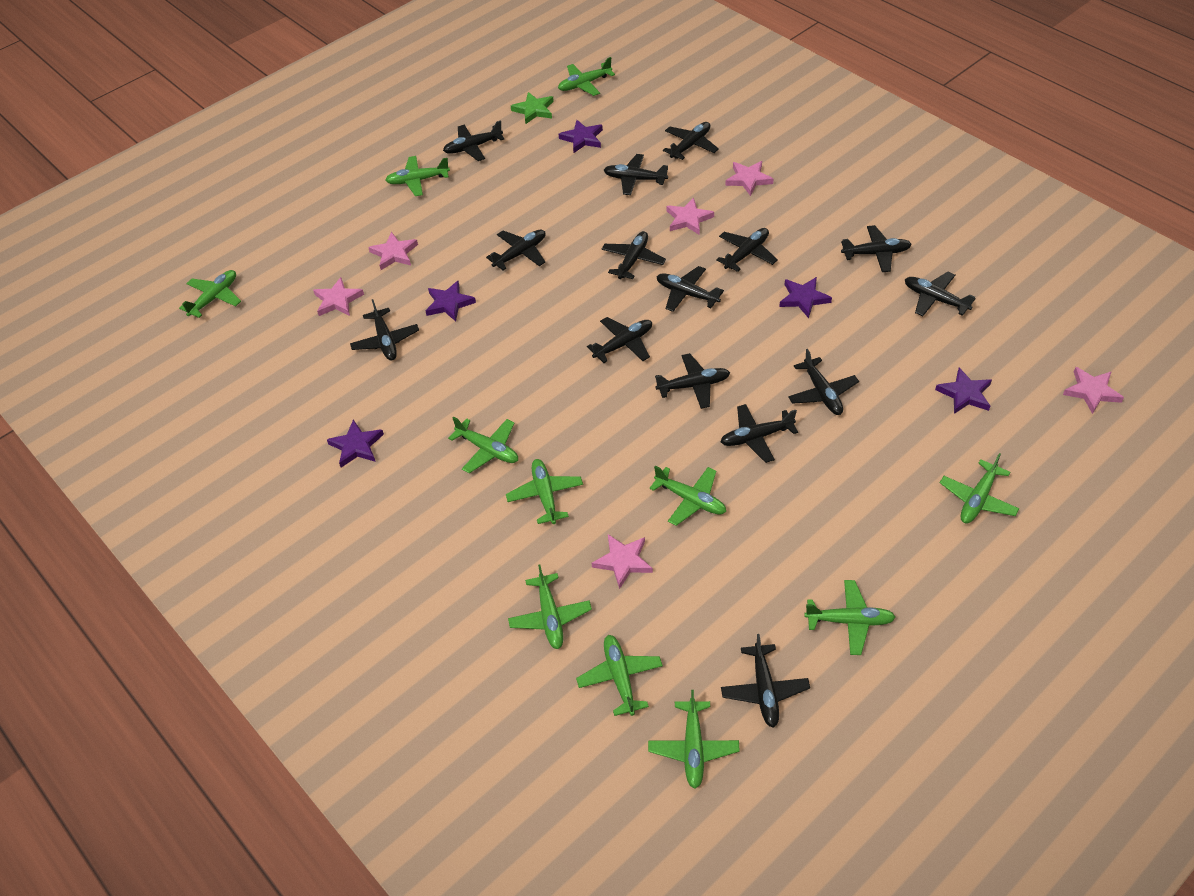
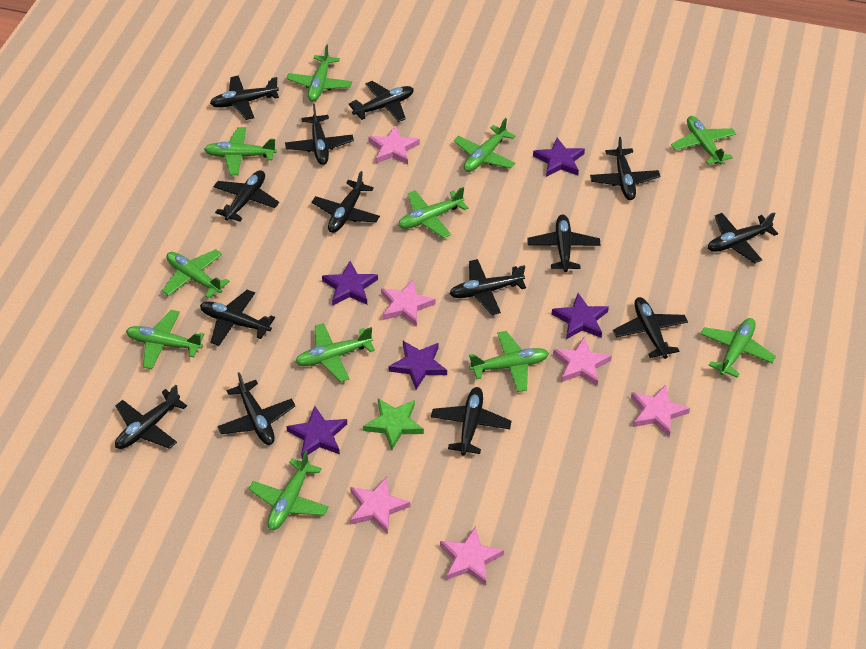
black plane: 15 -> 14

